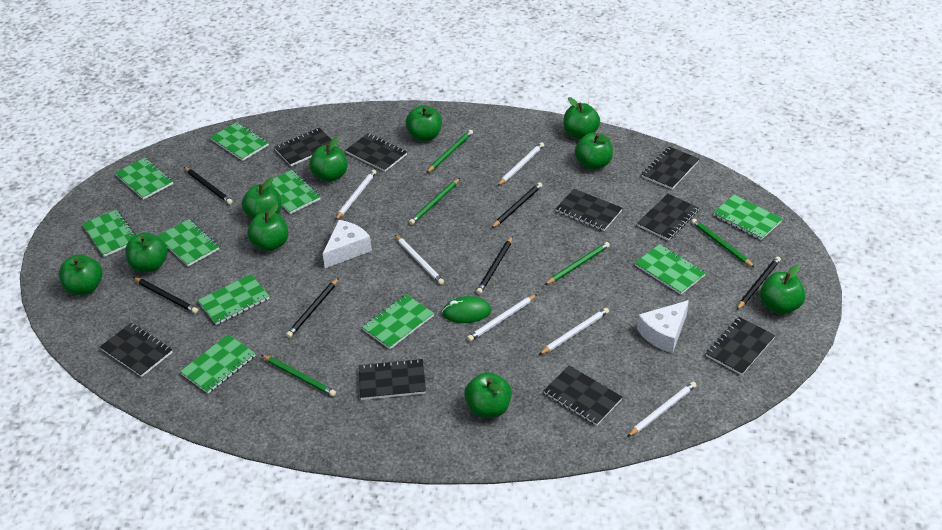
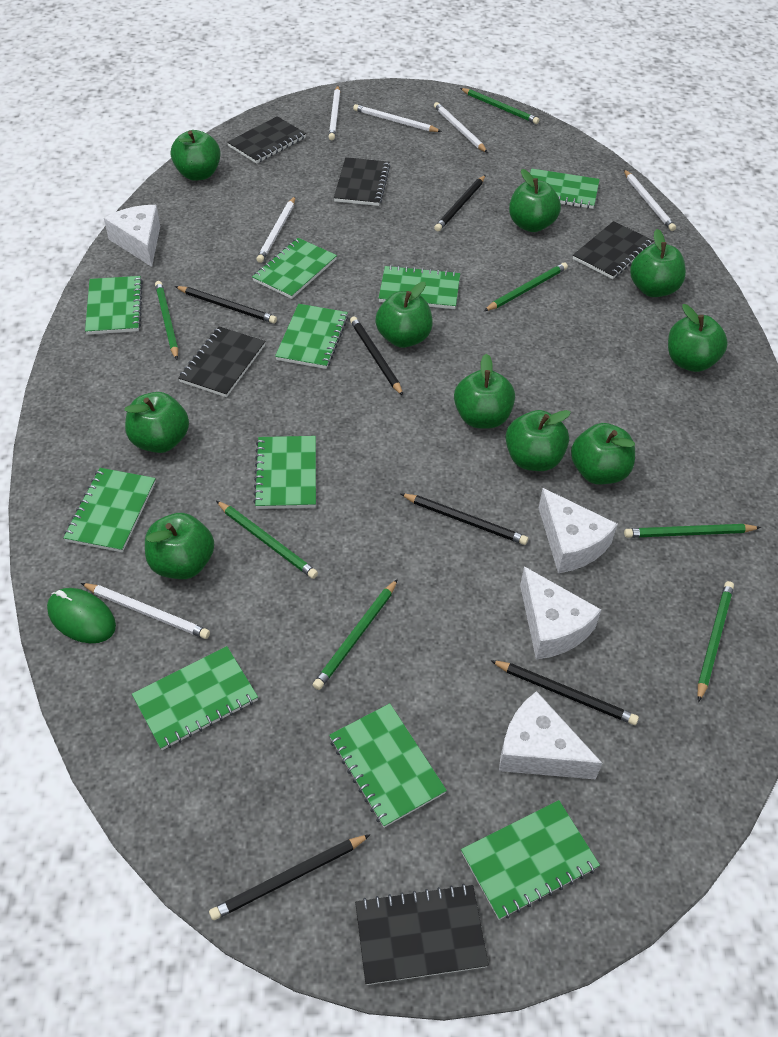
black notebook: 9 -> 5
green pencil: 5 -> 7
white cheese: 2 -> 4

